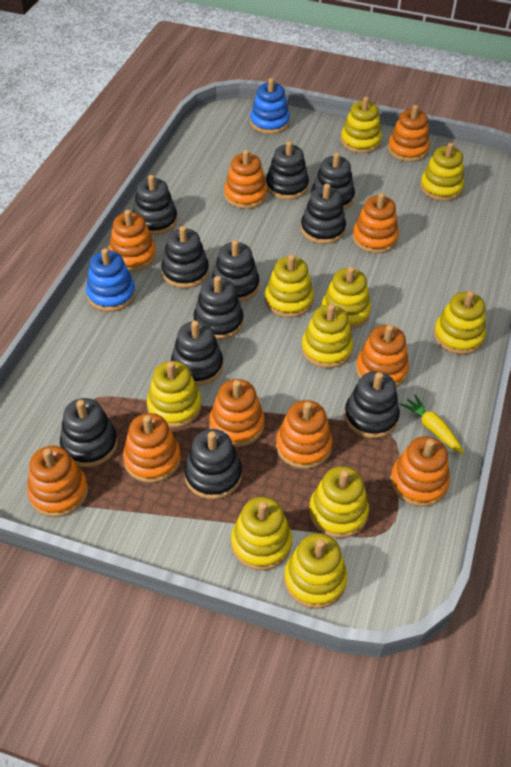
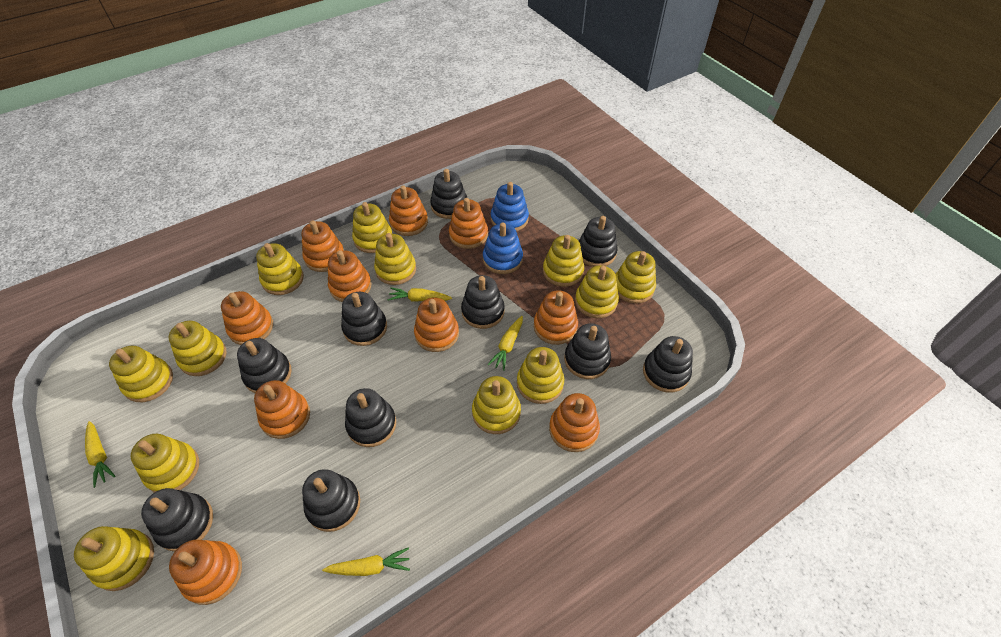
black stacking toy: 11 -> 10
yellow carrot: 1 -> 4
yellow stacking toy: 10 -> 12

